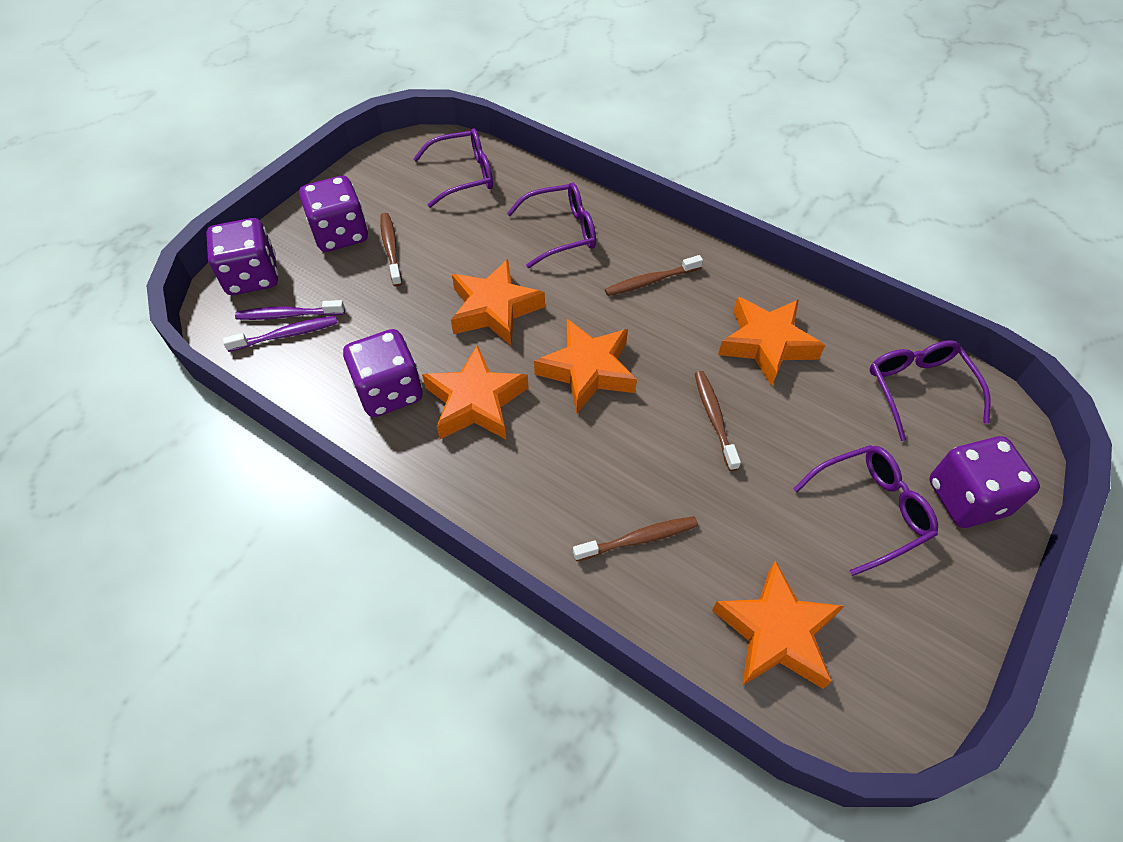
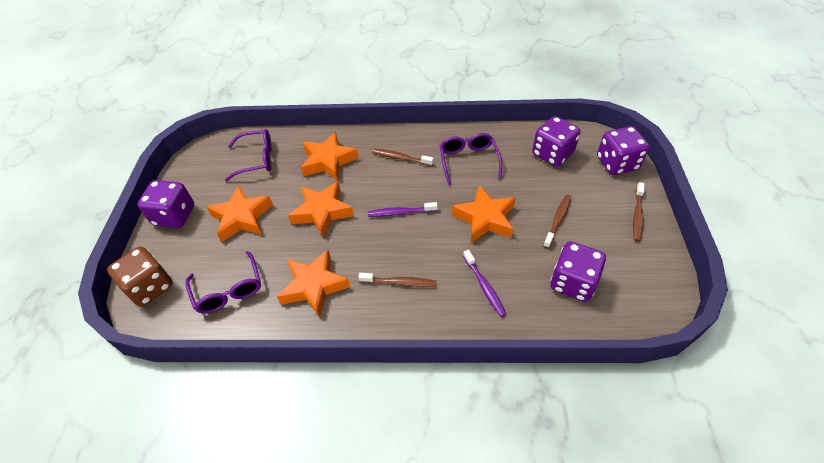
brown dice: 0 -> 1
purple glasses: 4 -> 3

